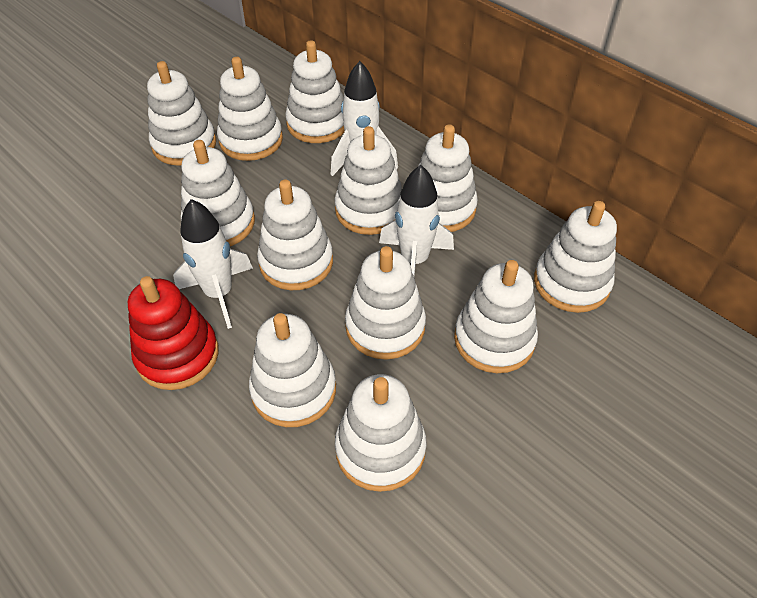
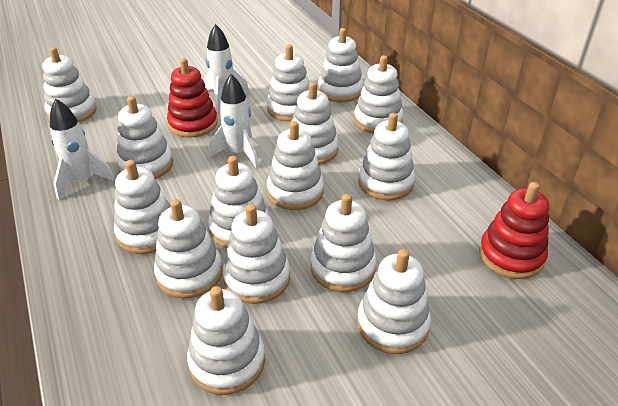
red stacking toy: 1 -> 2
white stacking toy: 12 -> 15

